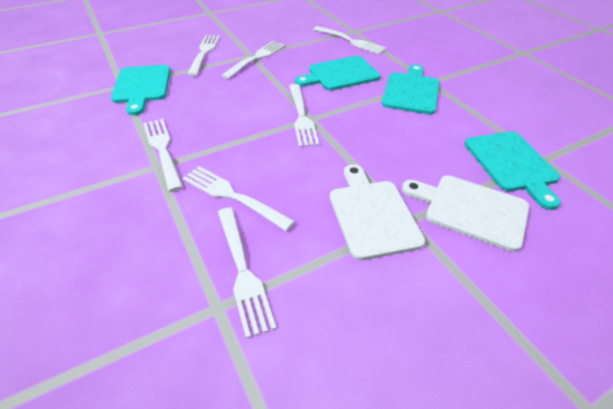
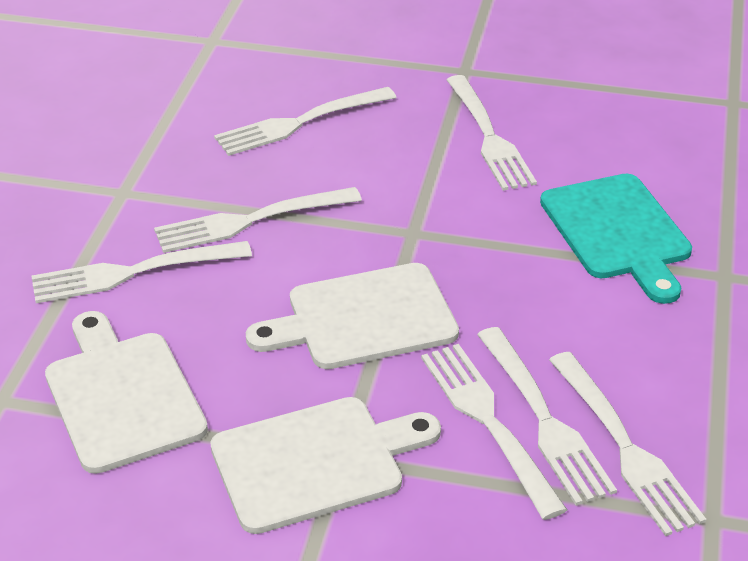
turquoise cutting board: 4 -> 1
white cutting board: 2 -> 3

